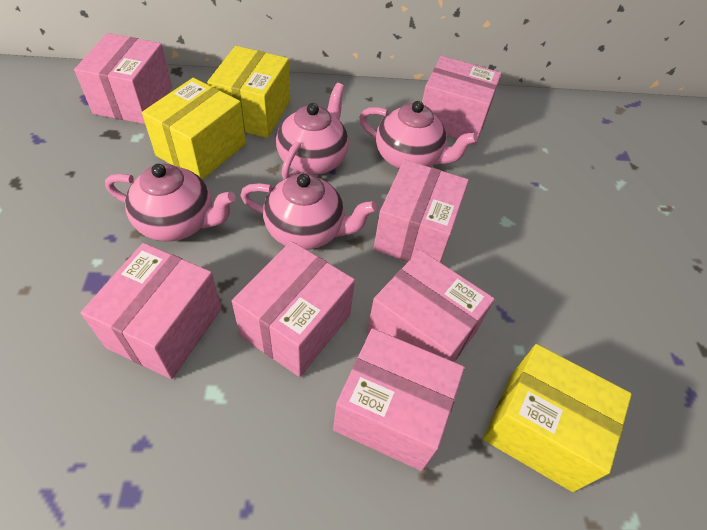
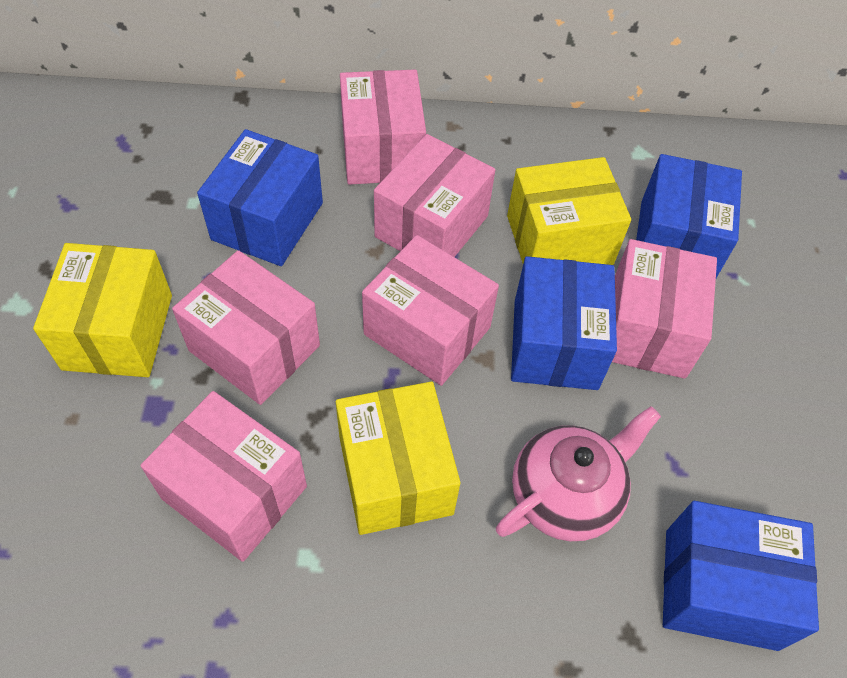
blue box: 0 -> 4
pink box: 7 -> 6
pink teapot: 4 -> 1

